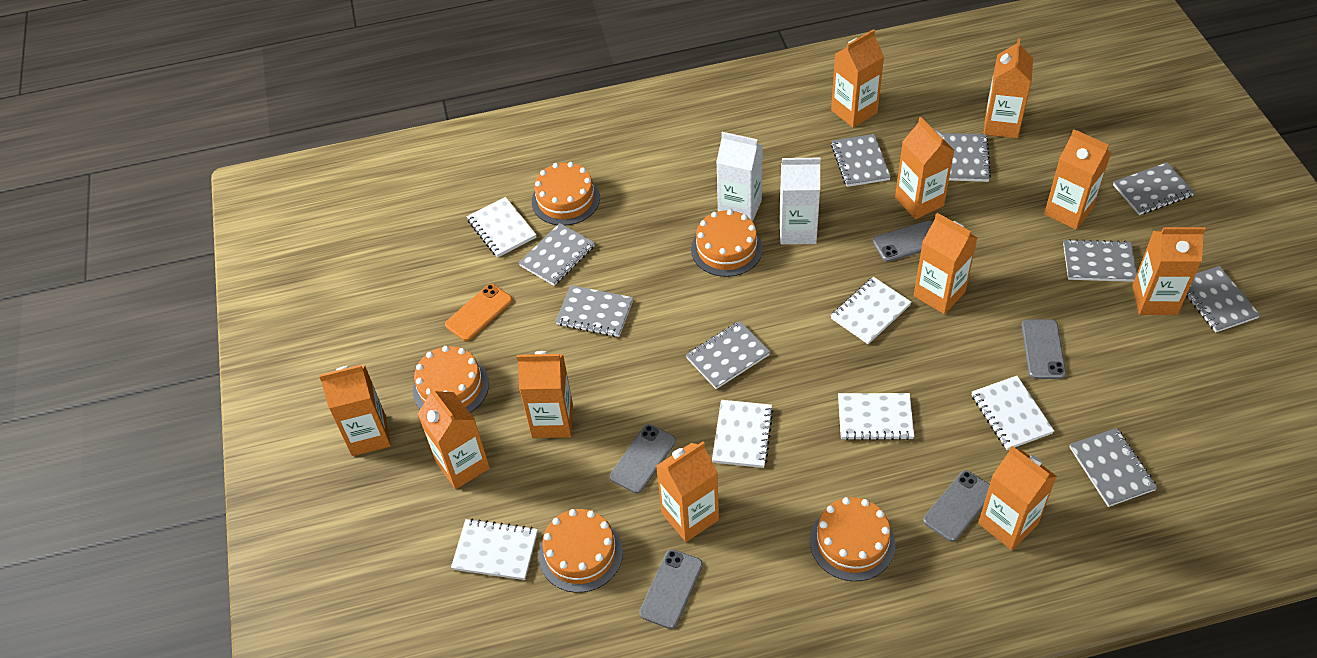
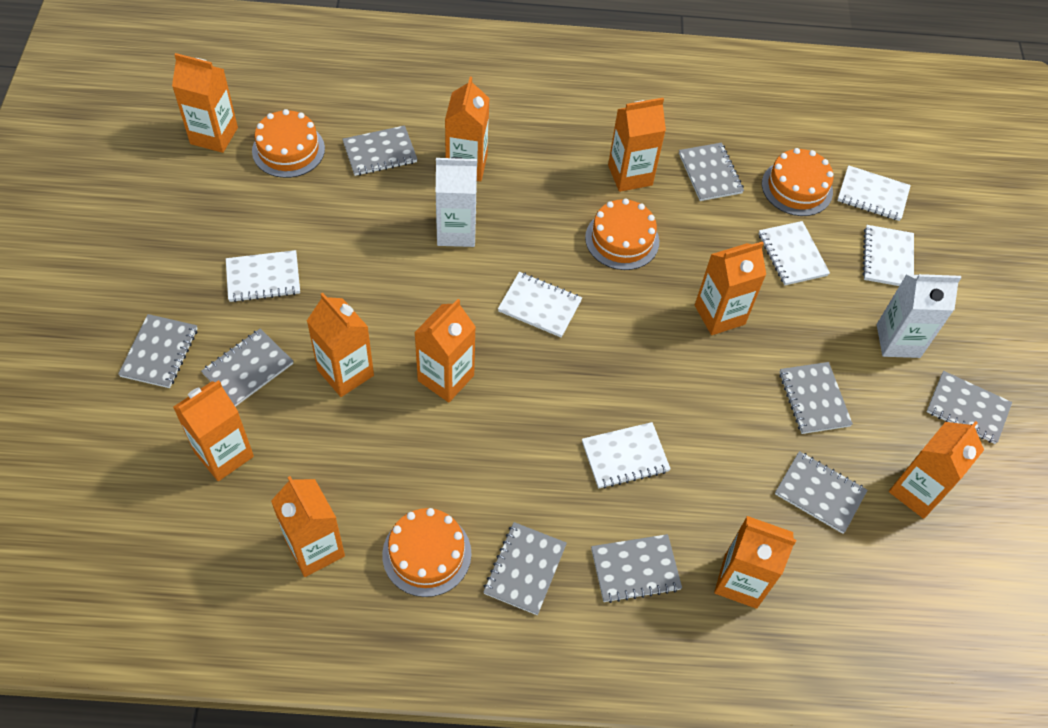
grey phone: 5 -> 0
orange cake: 5 -> 4
orange carton: 11 -> 10
orange phone: 1 -> 0

